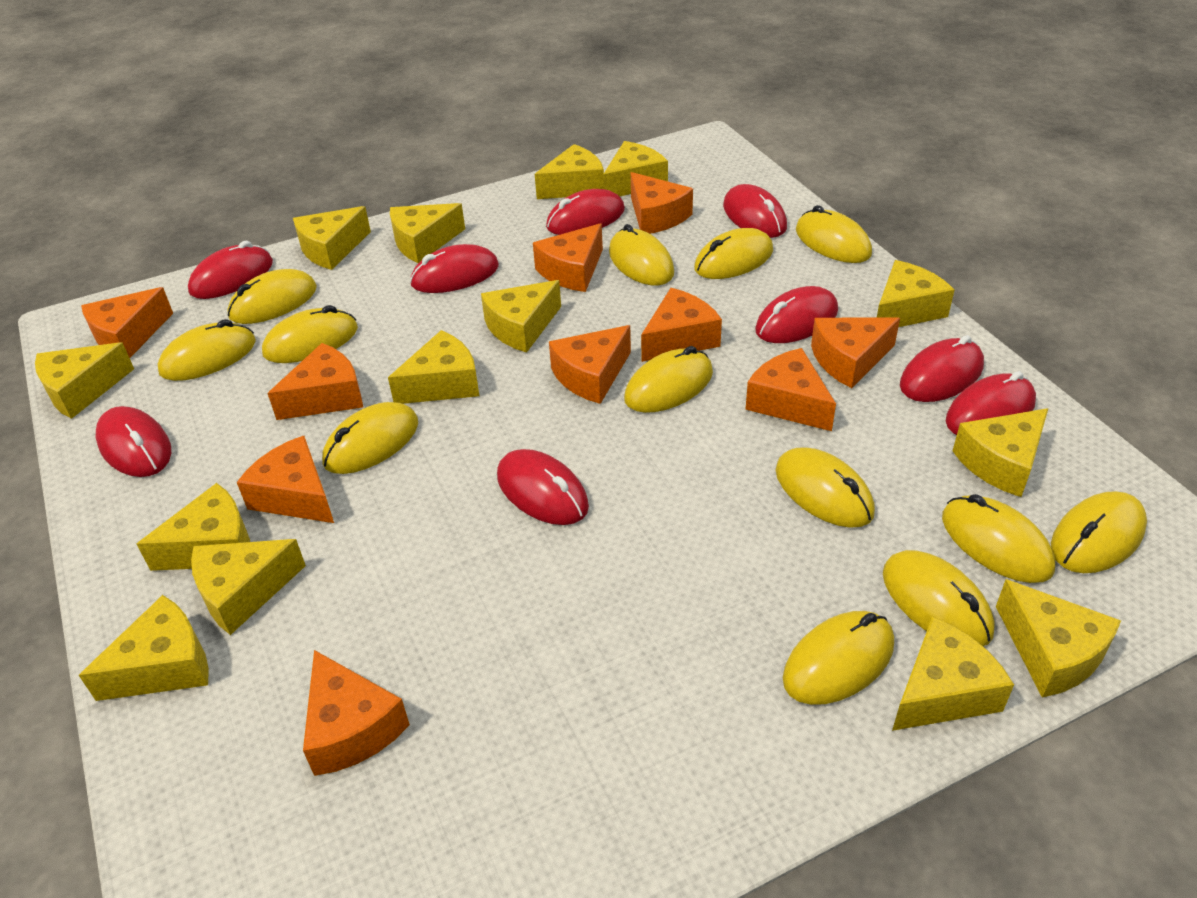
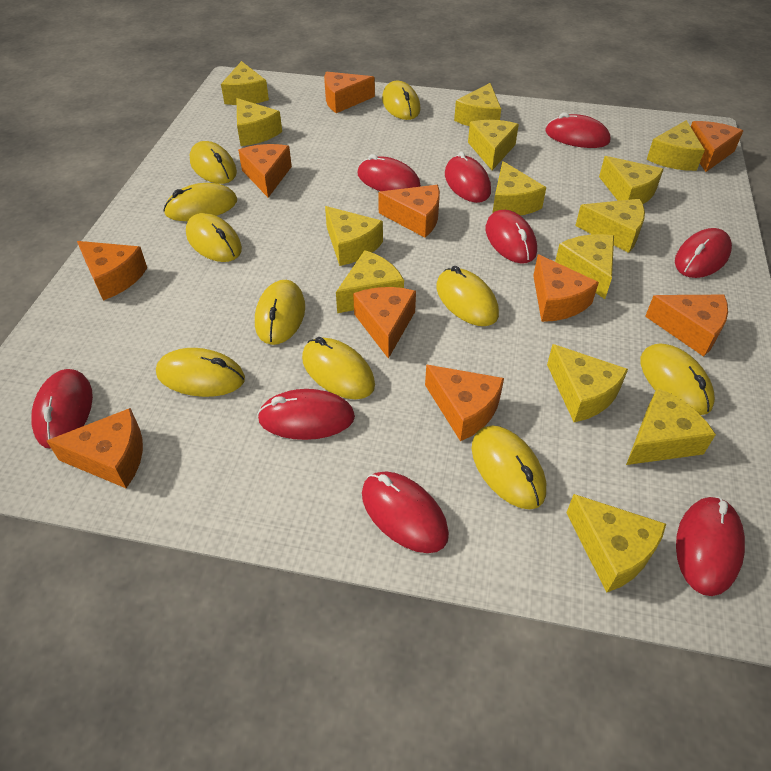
yellow mouse: 13 -> 10

